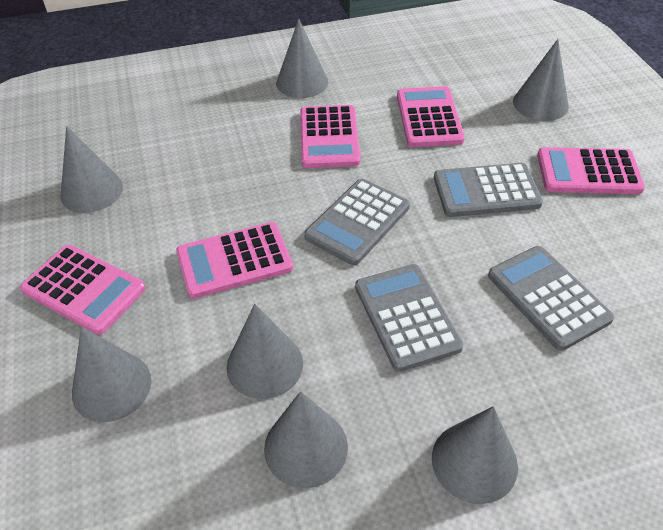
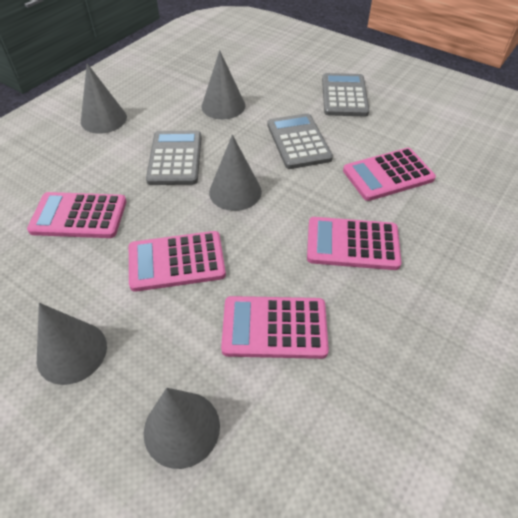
grey calculator: 4 -> 3
grey cone: 7 -> 5

